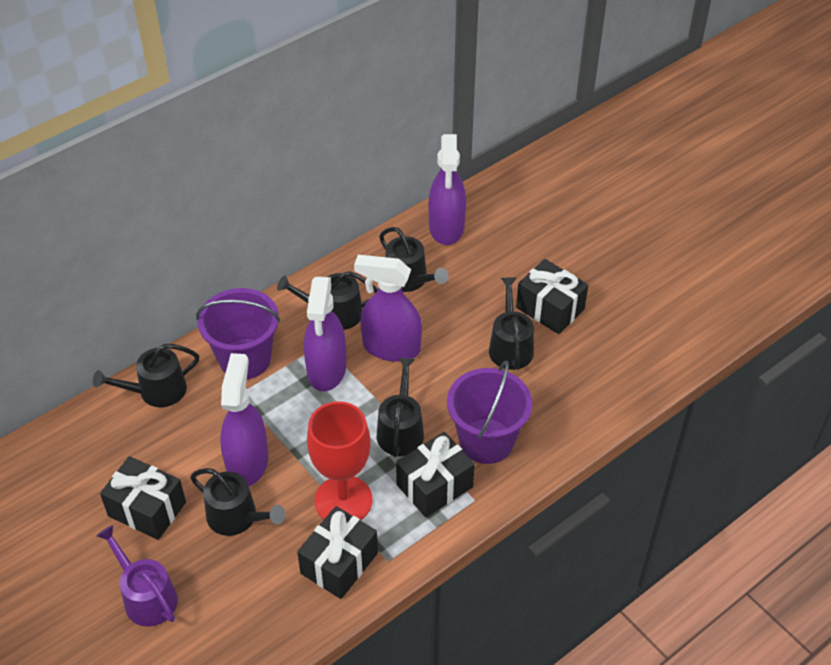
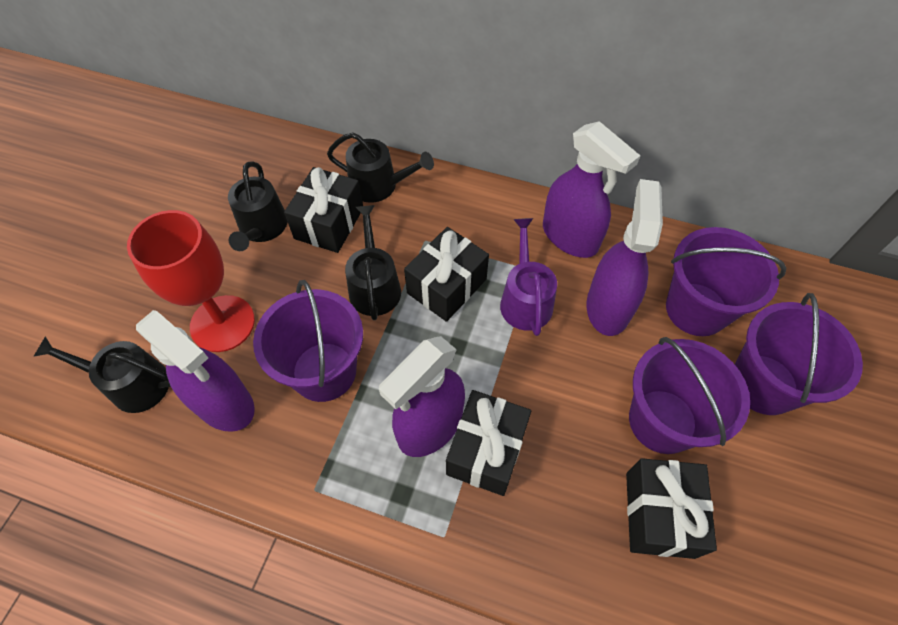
black watering can: 6 -> 4
purple bucket: 2 -> 4

